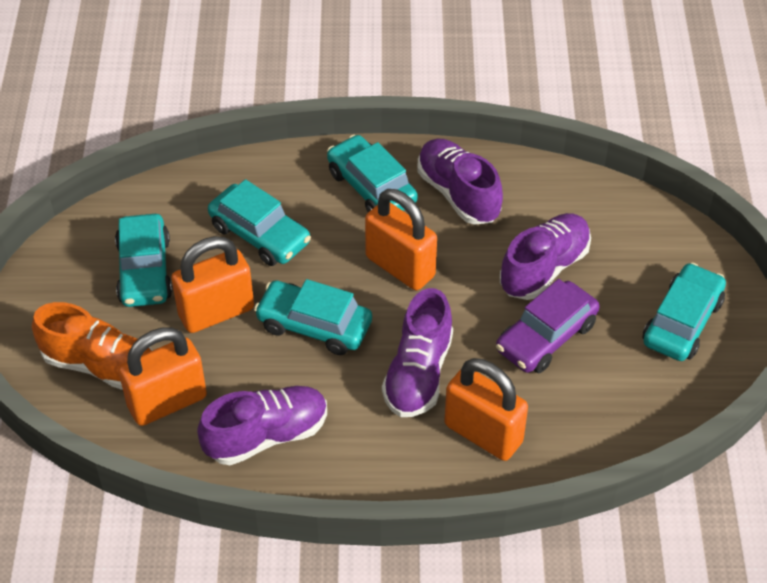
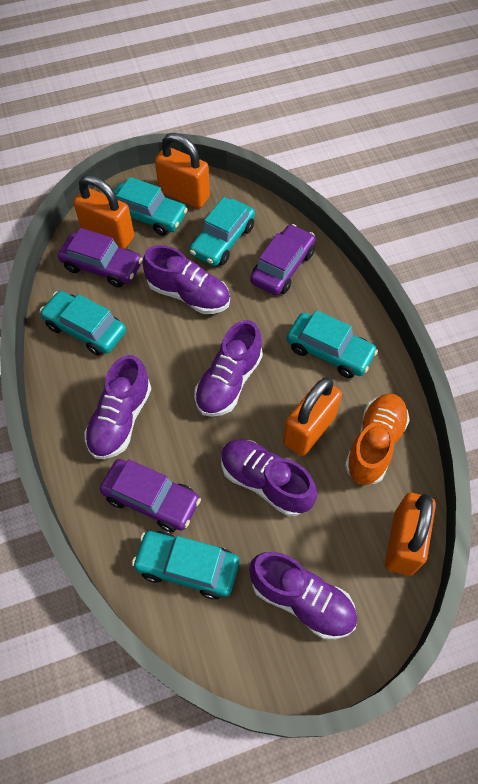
purple car: 1 -> 3
purple shoe: 4 -> 5

